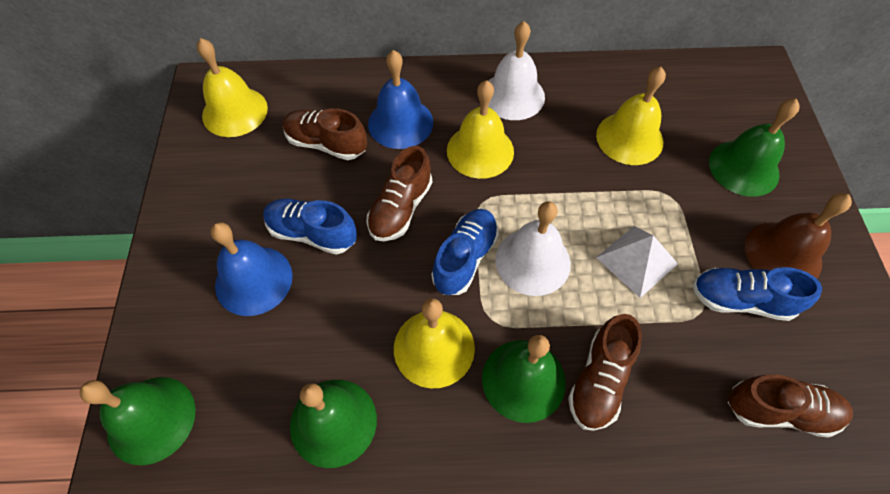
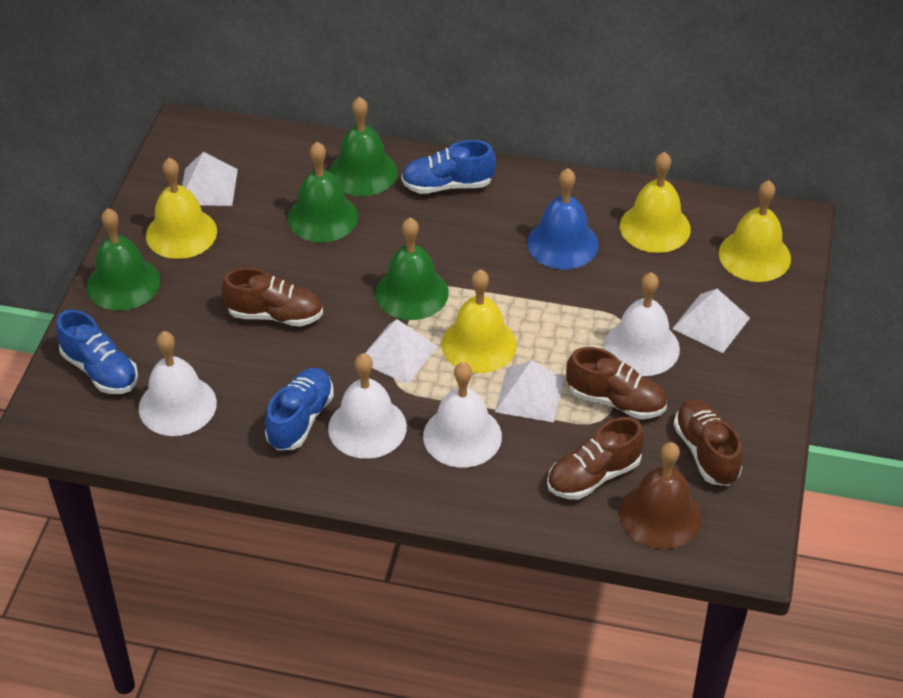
blue bell: 2 -> 1
white bell: 2 -> 4
white pyramid: 1 -> 4

